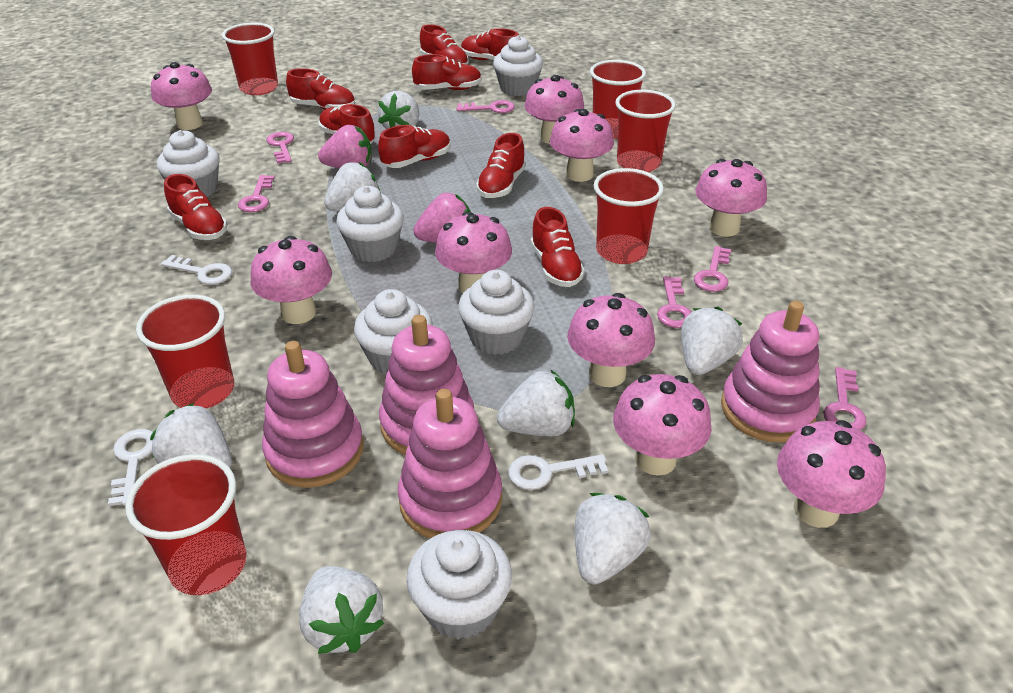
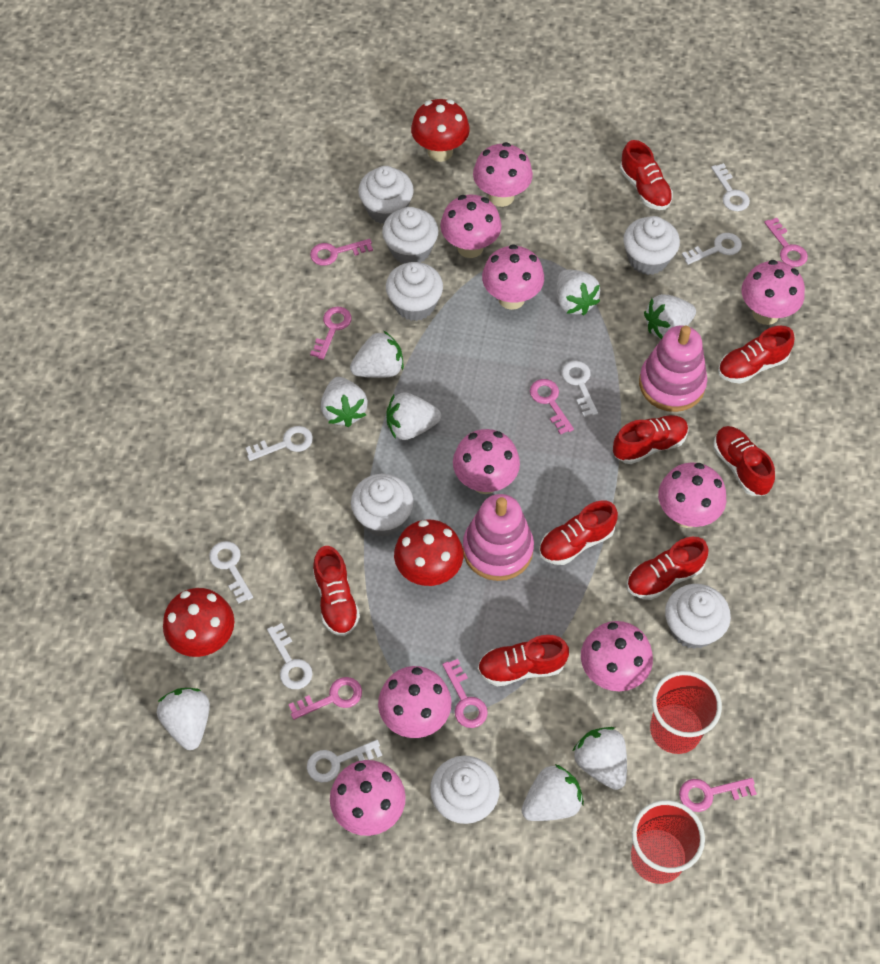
pink key: 6 -> 7
pink stacking toy: 4 -> 2
pink strawberry: 2 -> 0
red cup: 6 -> 2
red mushroom: 0 -> 3
red shoe: 9 -> 8
white cupcake: 6 -> 7
white key: 3 -> 7
white strawberry: 7 -> 8

